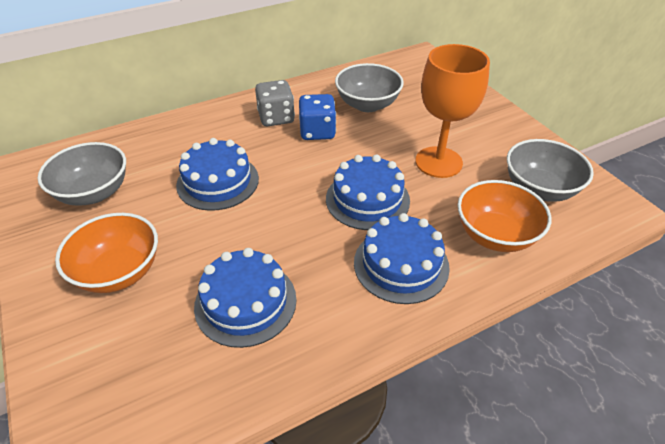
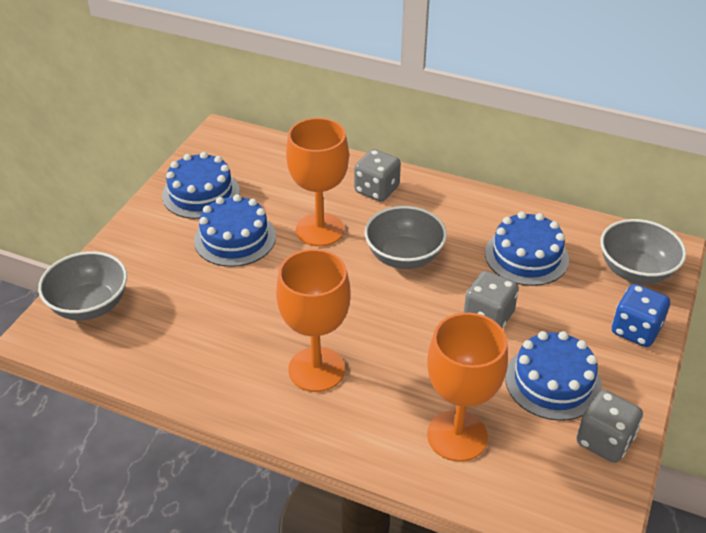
grey dice: 1 -> 3
orange bowl: 2 -> 0
orange goblet: 1 -> 3

